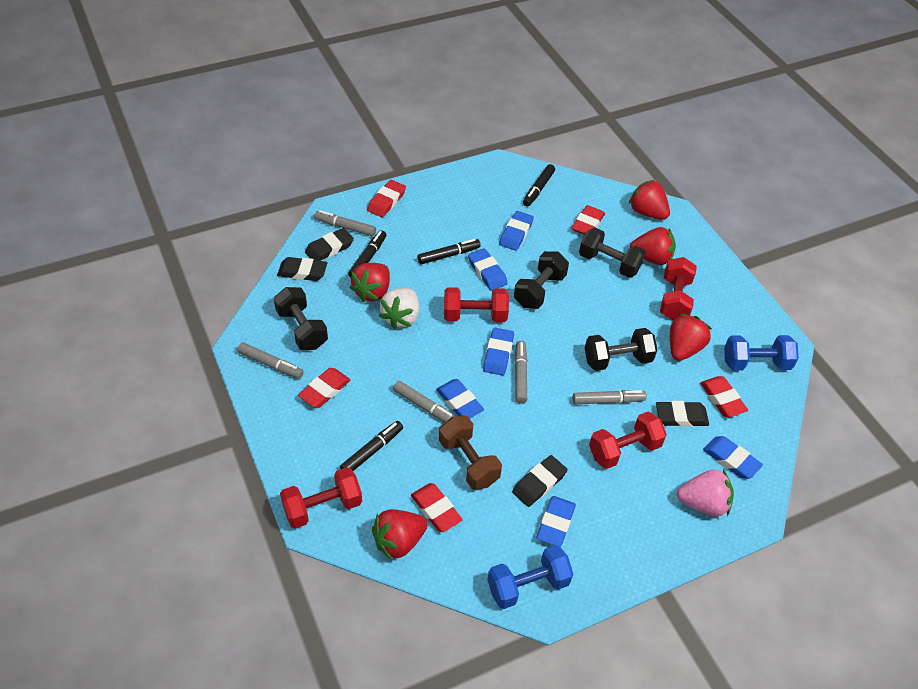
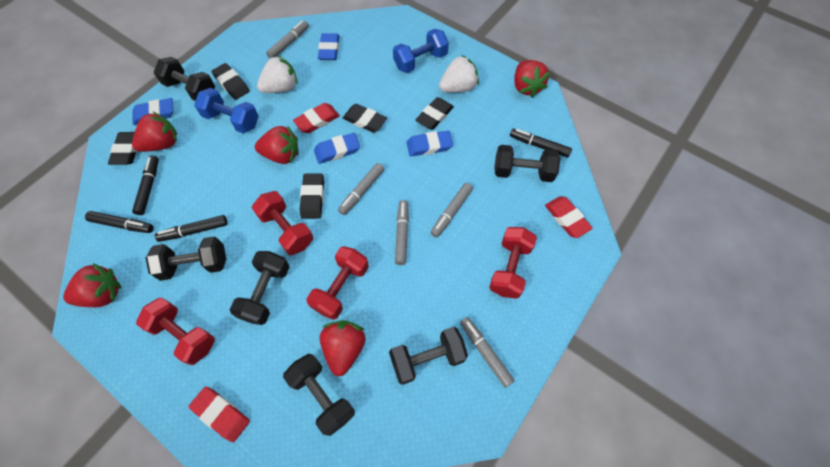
black dumbbell: 4 -> 6
black eraser: 4 -> 5
blue eraser: 6 -> 4
brown dumbbell: 1 -> 0
pink strawberry: 1 -> 0
red eraser: 5 -> 3
white strawberry: 1 -> 2

